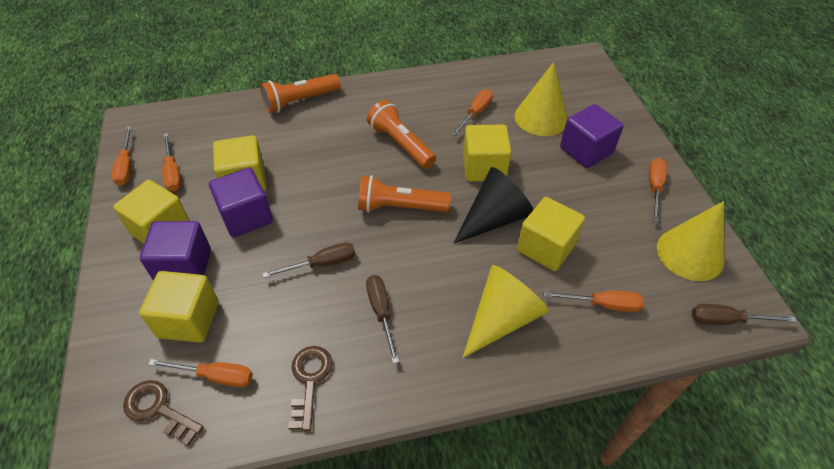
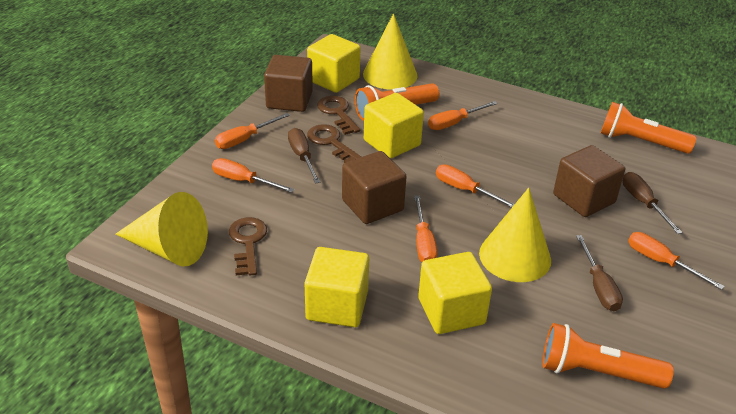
black cone: 1 -> 0
brown cube: 0 -> 3
brown key: 2 -> 3
purple cube: 3 -> 0
yellow cube: 5 -> 4

